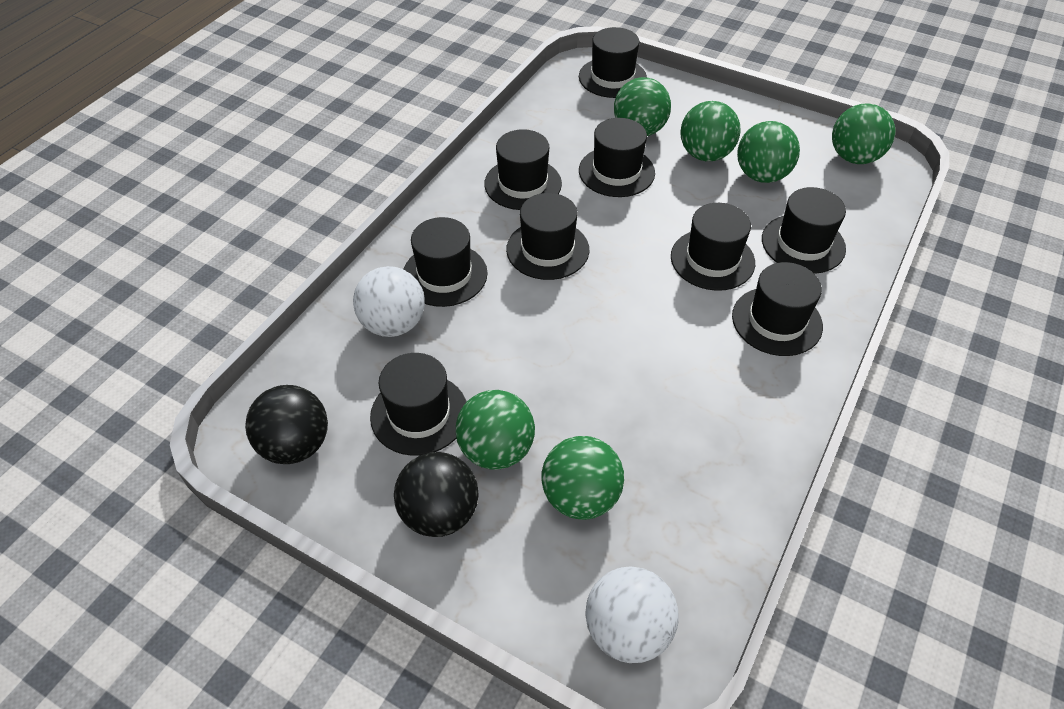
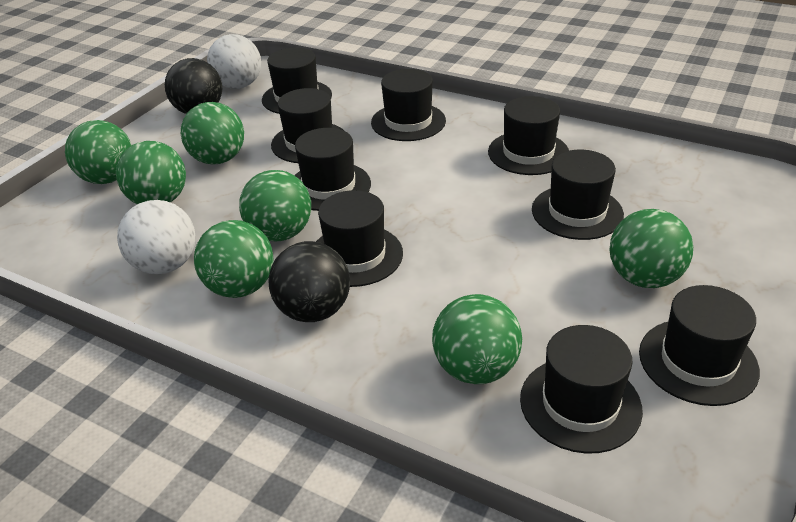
green ball: 6 -> 7

